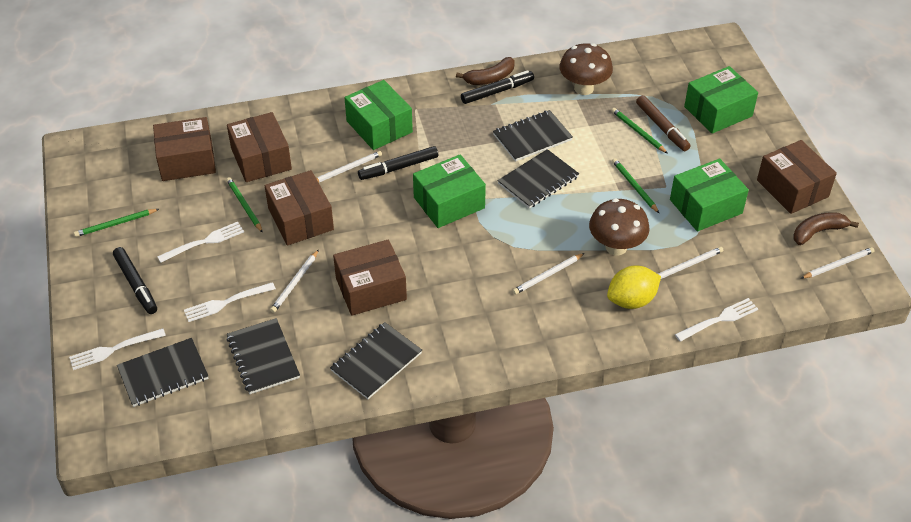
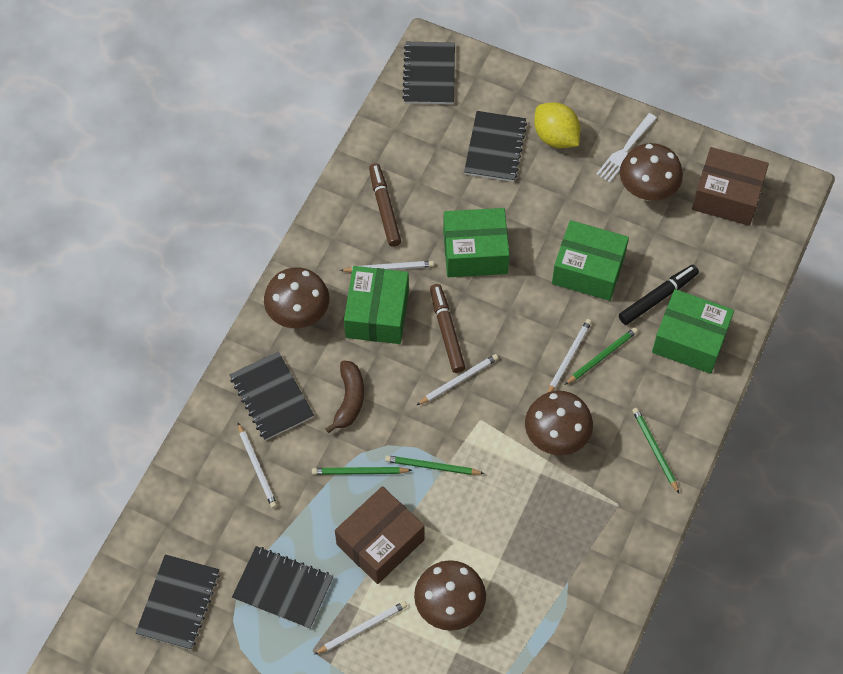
black marker: 3 -> 1
brown banana: 2 -> 1
brown box: 5 -> 2
brown marker: 1 -> 2
brown mushroom: 2 -> 4
white fork: 4 -> 1

